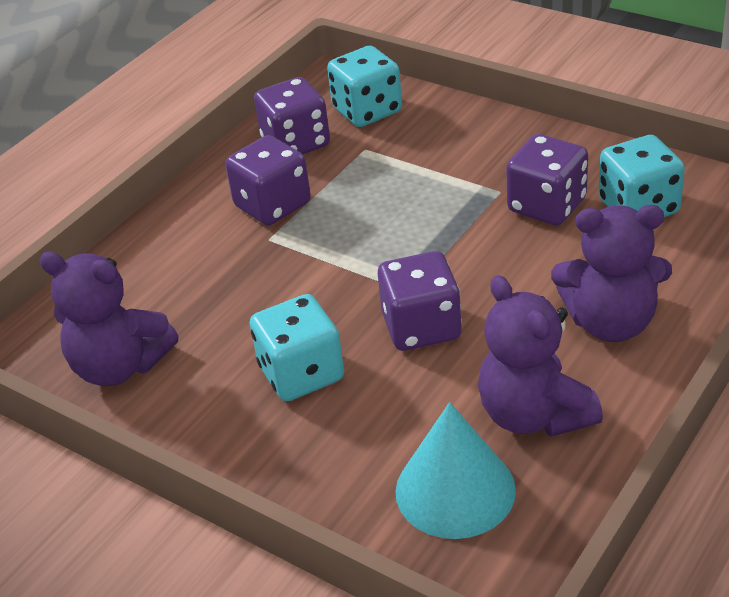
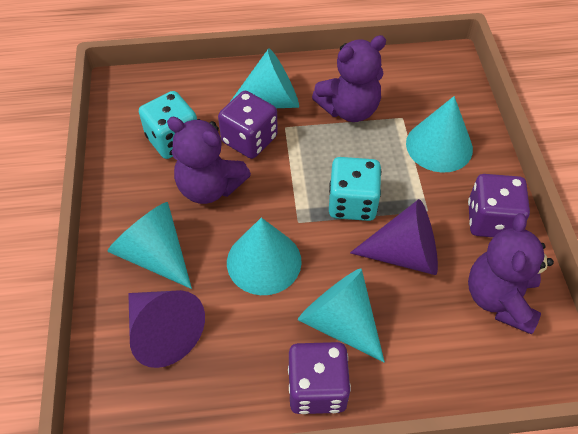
purple cone: 0 -> 2
purple dice: 4 -> 3
turquoise cone: 1 -> 5
turquoise dice: 3 -> 2

